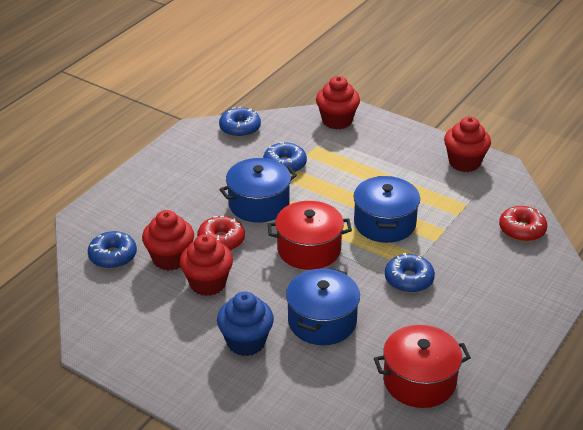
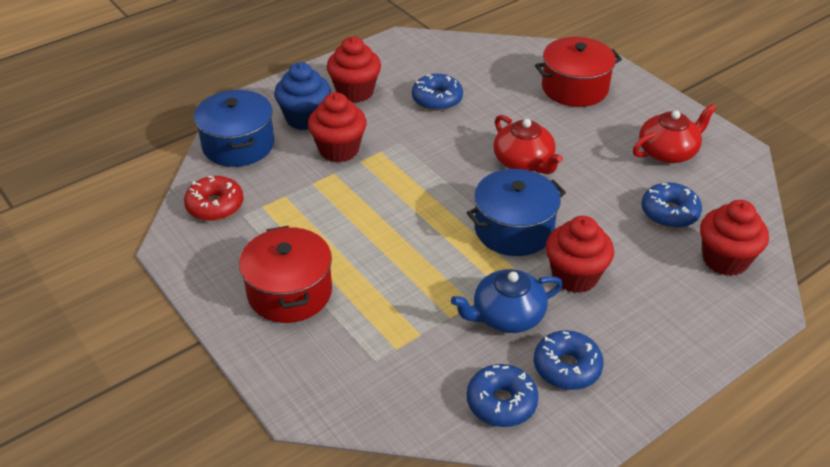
blue pot: 3 -> 2
blue teapot: 0 -> 1
red donut: 2 -> 1
red teapot: 0 -> 2

